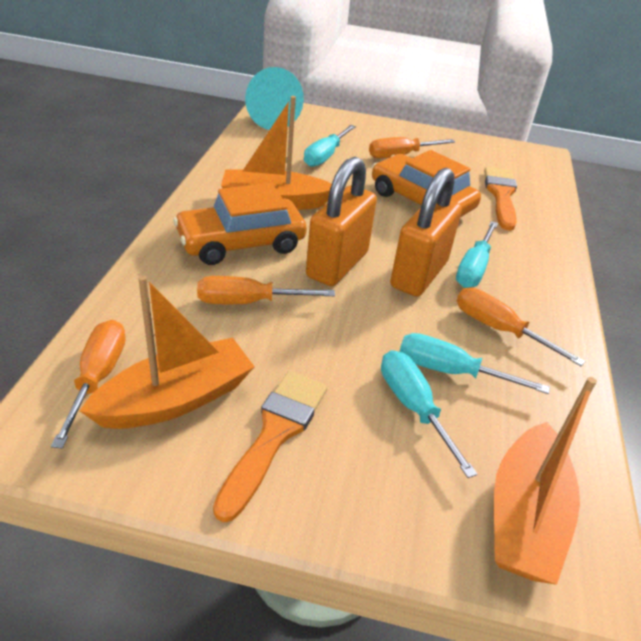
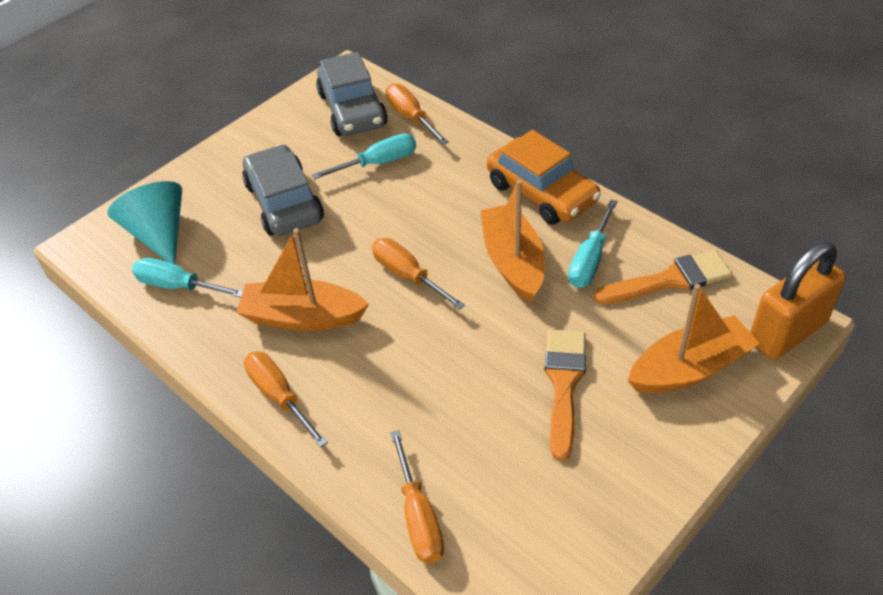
grey car: 0 -> 2
orange car: 2 -> 1
orange padlock: 2 -> 1
turquoise screwdriver: 4 -> 3

